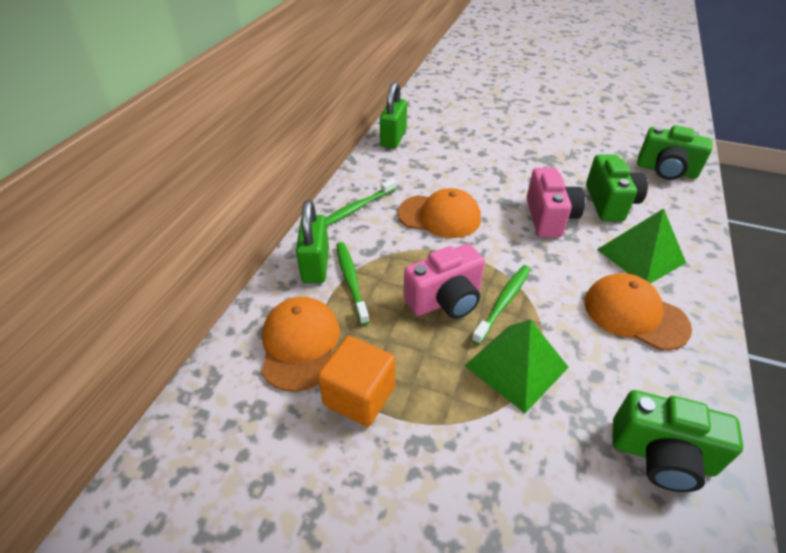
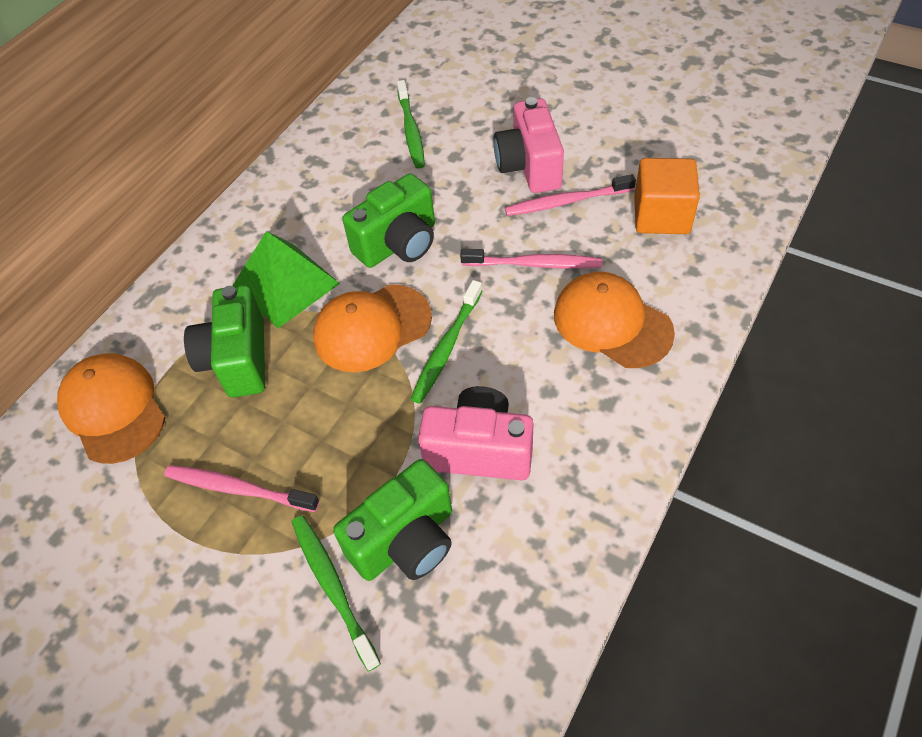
green padlock: 2 -> 0
green pyramid: 2 -> 1
pink toothbrush: 0 -> 3

